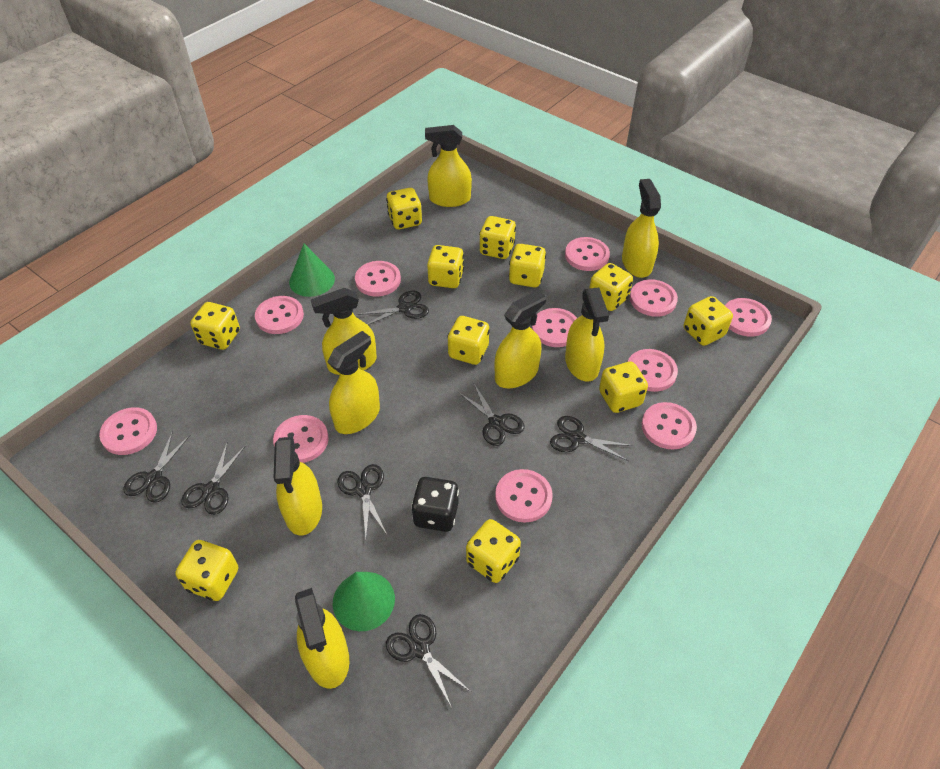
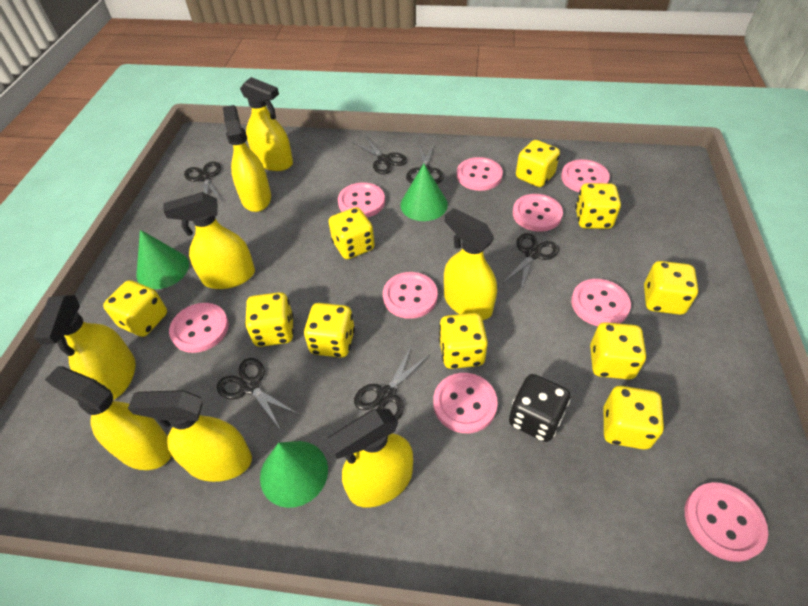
black scissors: 7 -> 6
green cone: 2 -> 3
pink button: 11 -> 9
yellow dice: 11 -> 10

